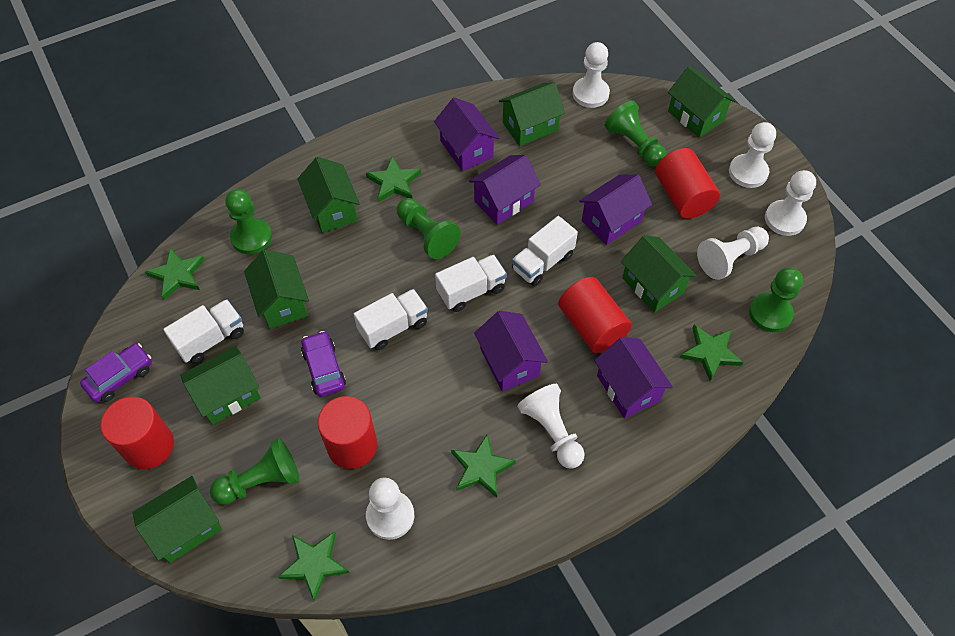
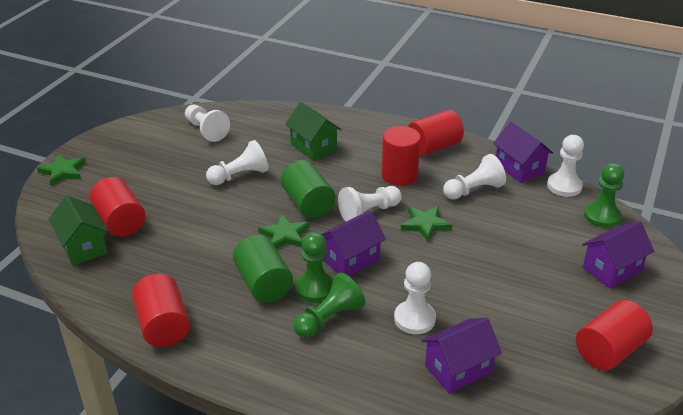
green cylinder: 0 -> 2
green house: 7 -> 2
green pawn: 5 -> 3
green star: 5 -> 3
purple car: 2 -> 0
purple house: 5 -> 4
red cylinder: 4 -> 5
white truck: 4 -> 0

